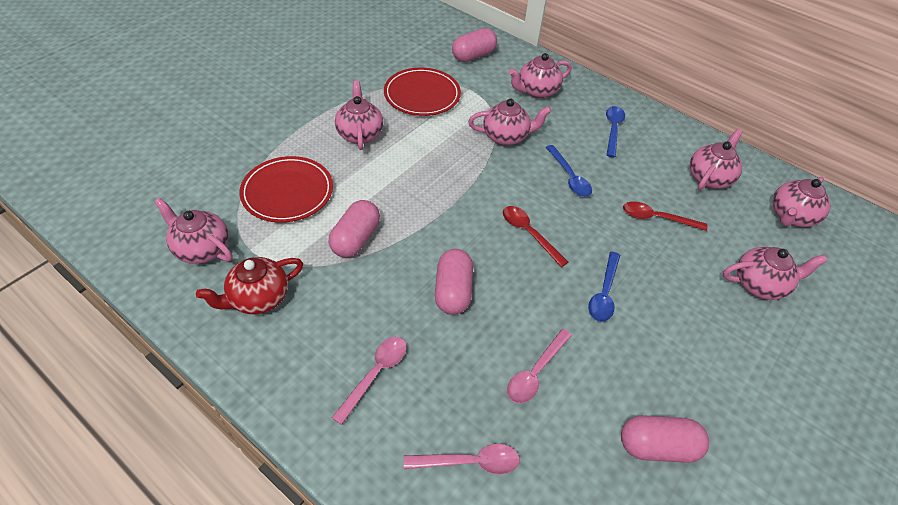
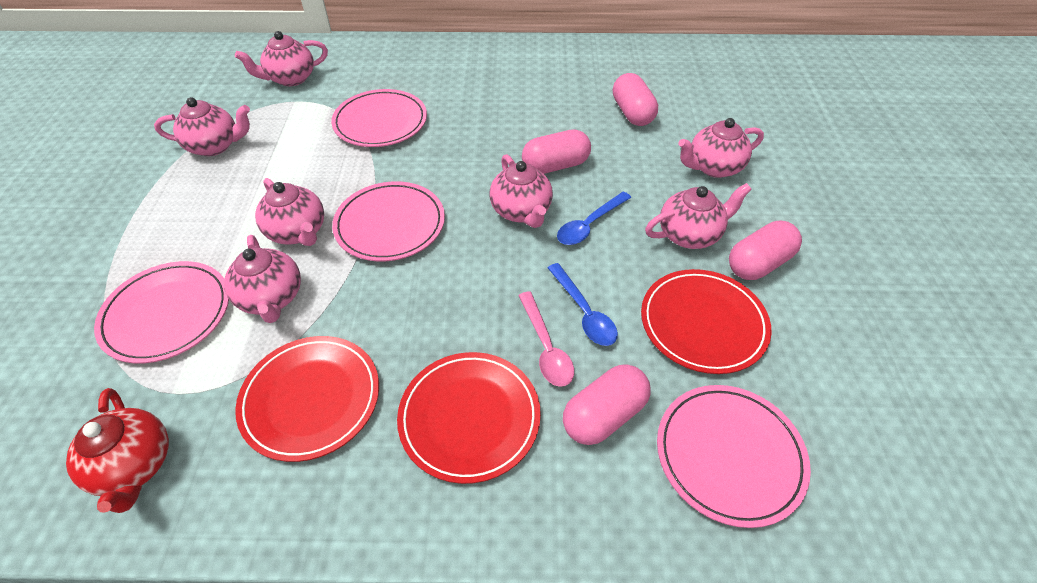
blue spoon: 3 -> 2
pink plate: 0 -> 4
pink spoon: 3 -> 1
red plate: 2 -> 3
red spoon: 2 -> 0

